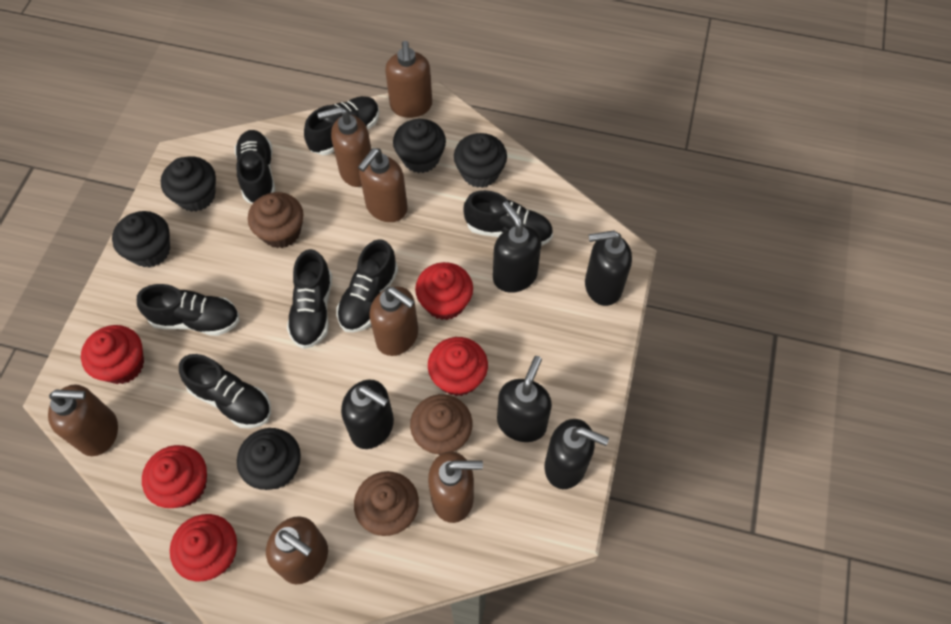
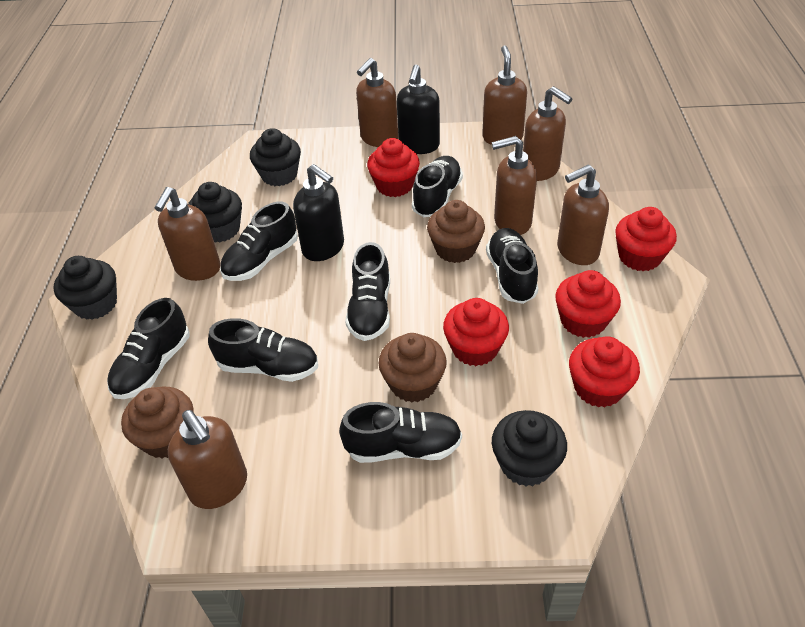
black cupcake: 5 -> 4
black soap dispenser: 5 -> 2

